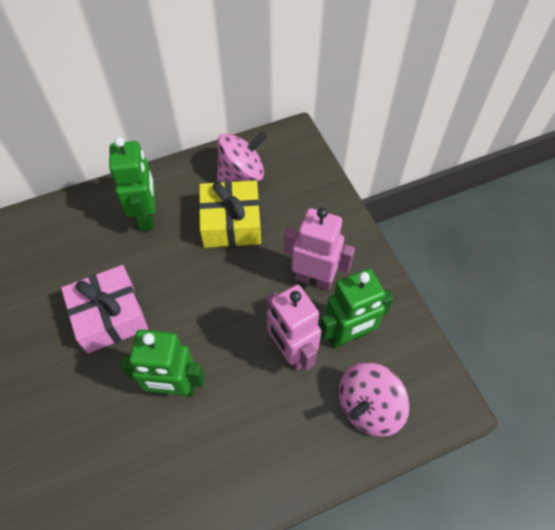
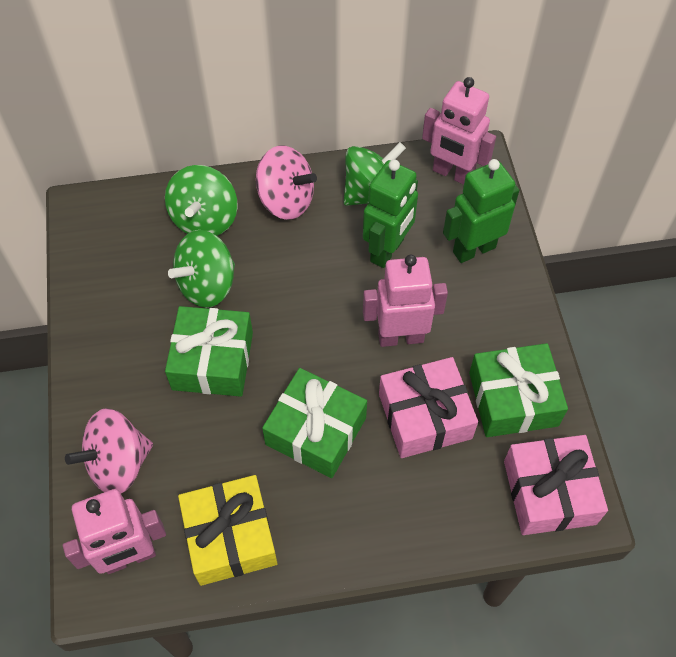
green gift: 0 -> 3
green robot: 3 -> 2
green spinning top: 0 -> 3
pink gift: 1 -> 2
pink robot: 2 -> 3

